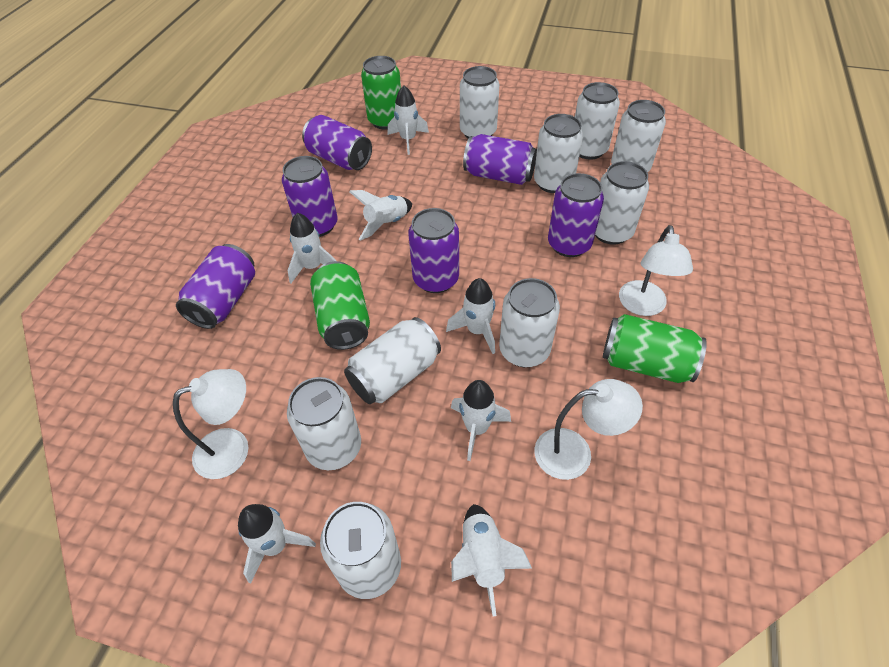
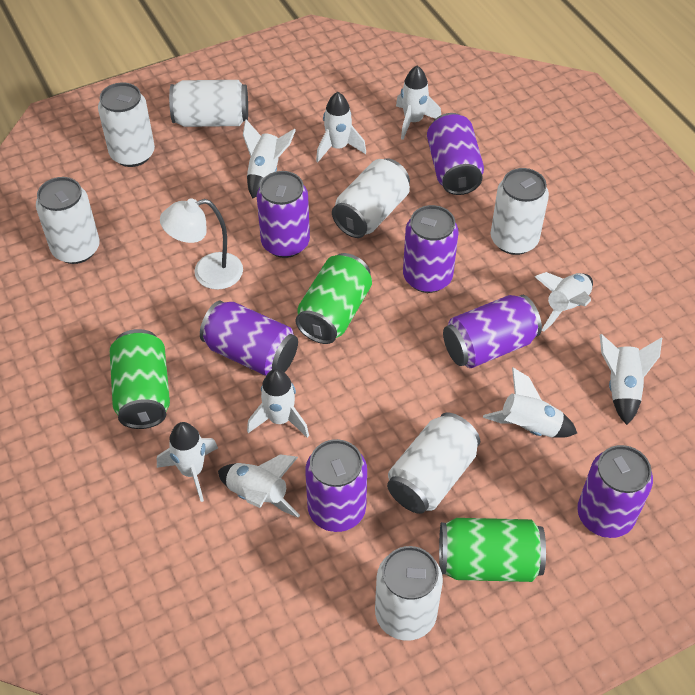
purple can: 6 -> 7
white can: 9 -> 7
white lamp: 3 -> 1
white rocket: 7 -> 9

